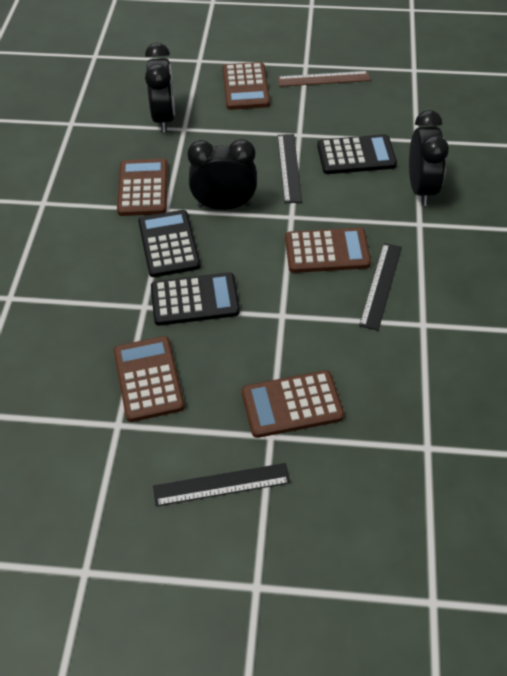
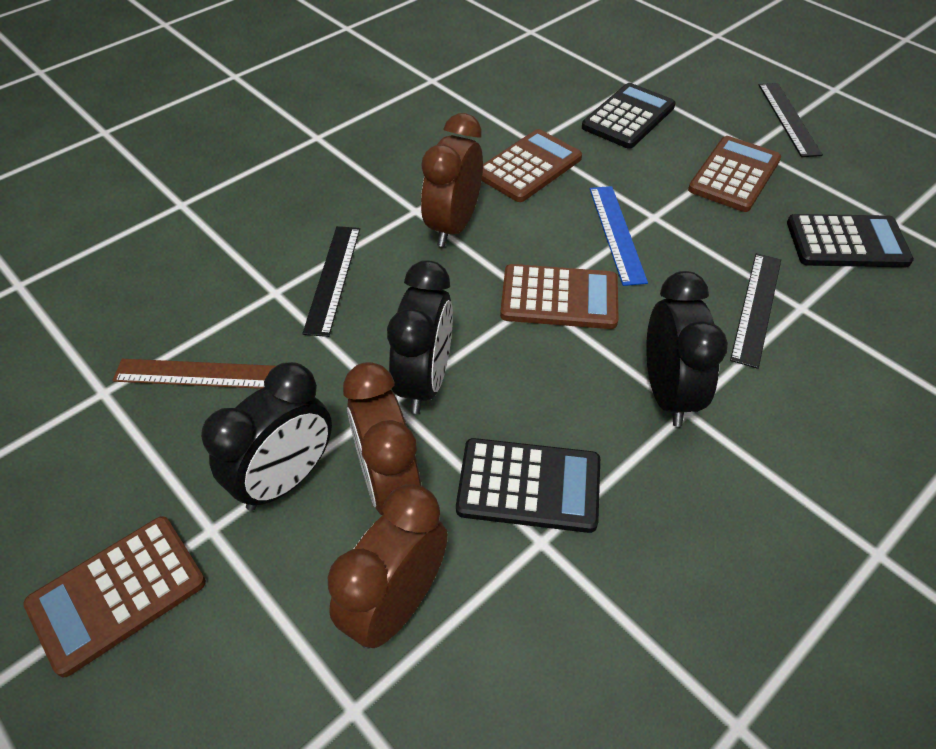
blue ruler: 0 -> 1
brown calculator: 5 -> 4
brown clock: 0 -> 3

